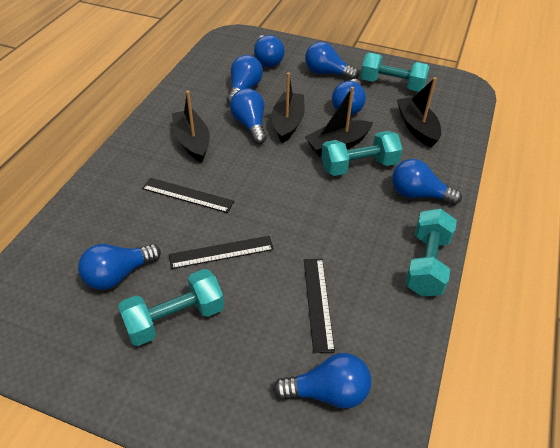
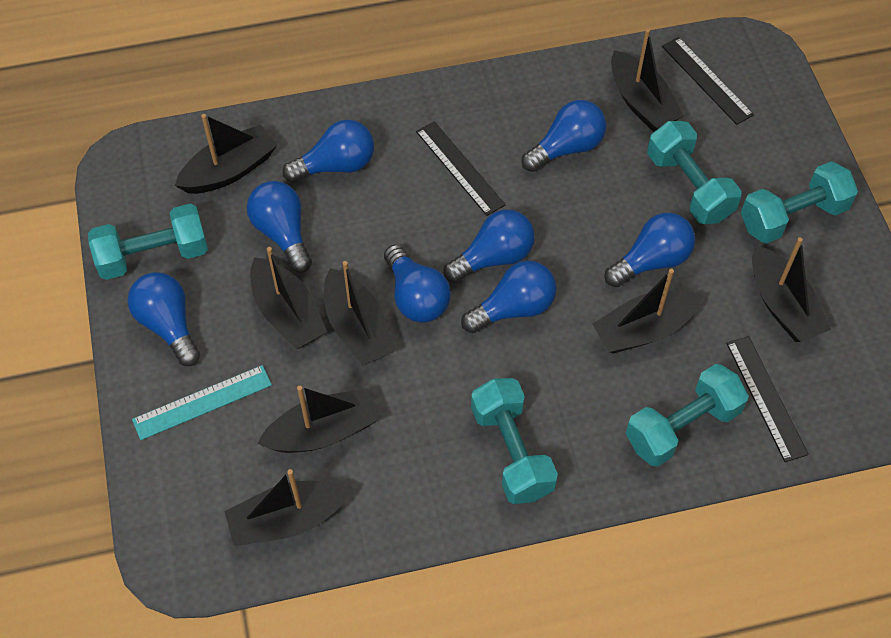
black boat: 4 -> 8
turquoise dumbbell: 4 -> 5
turquoise ruler: 0 -> 1

